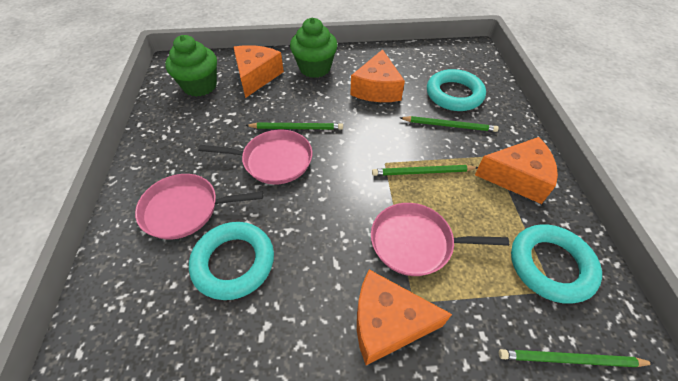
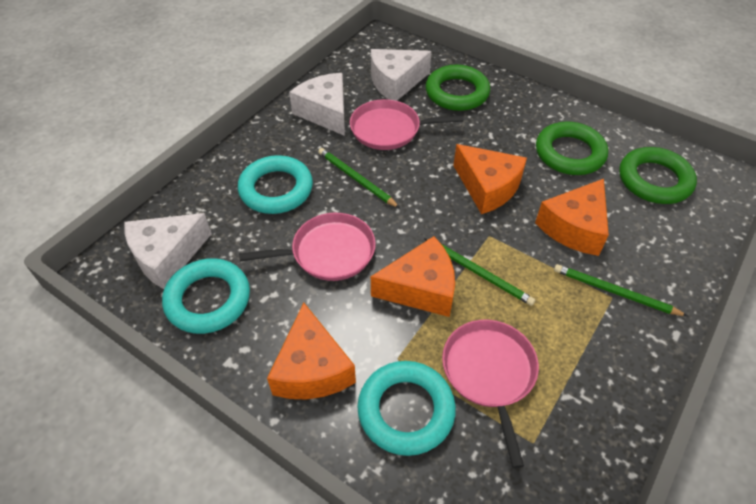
green cupcake: 2 -> 0
green pencil: 4 -> 3
green ring: 0 -> 3
white cheese: 0 -> 3

